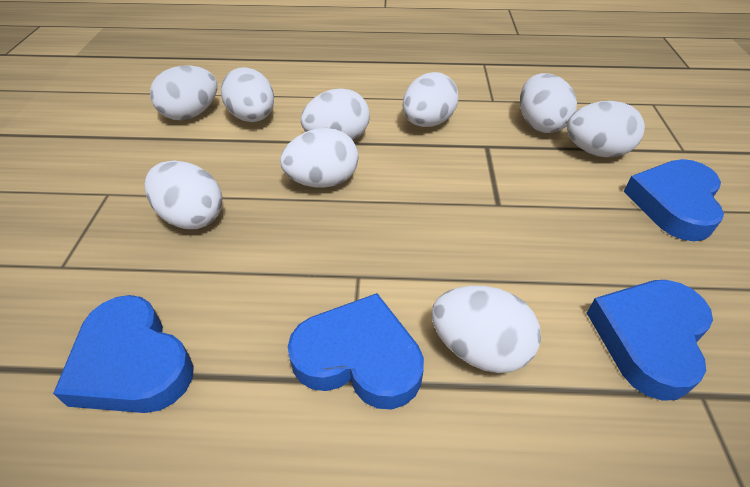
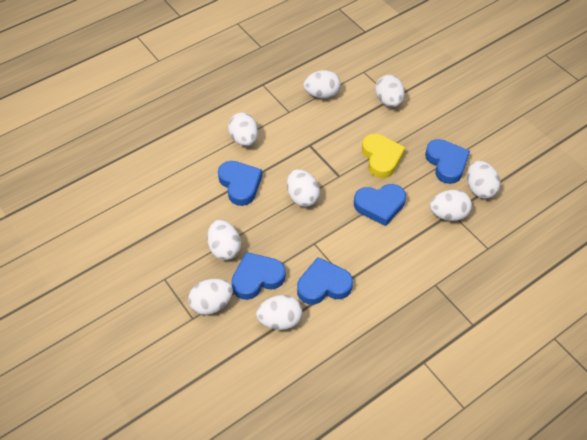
blue heart: 4 -> 5
yellow heart: 0 -> 1

